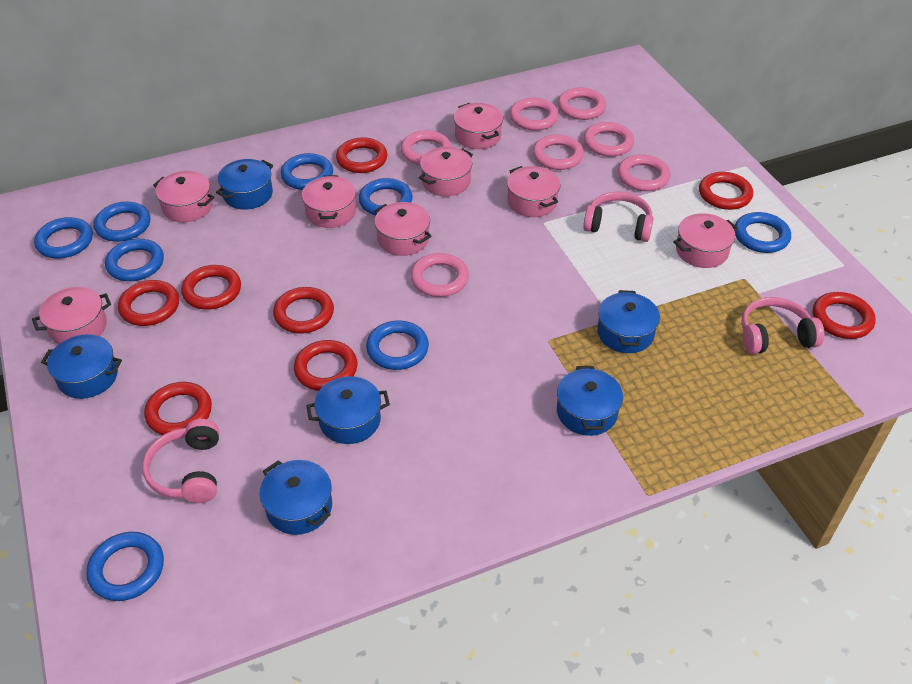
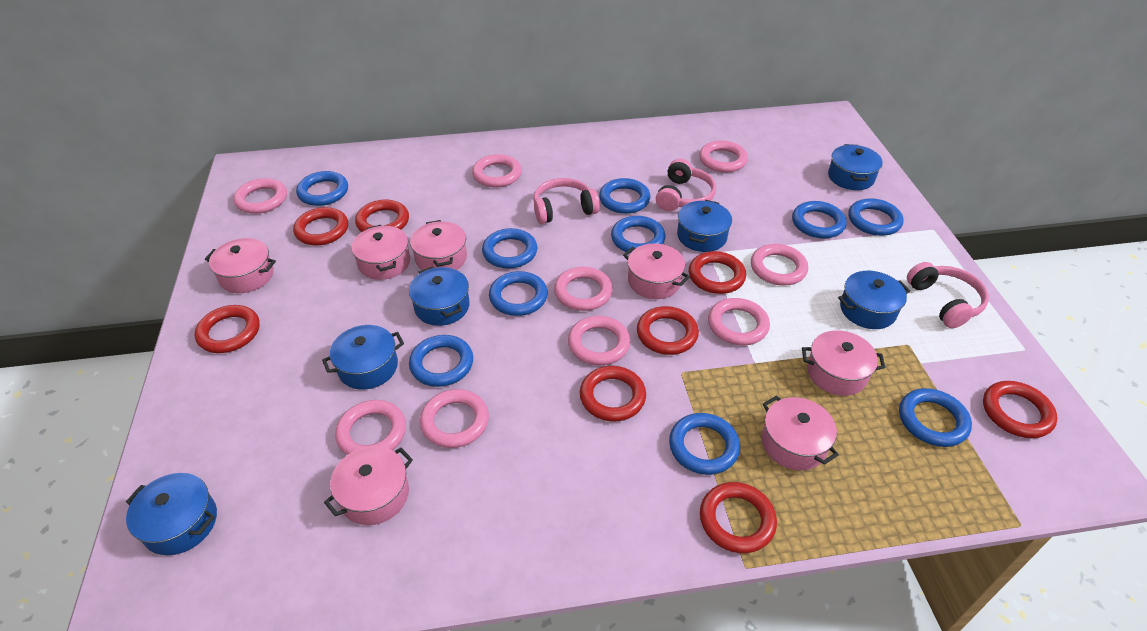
blue ring: 8 -> 10
pink pot: 8 -> 7
pink ring: 7 -> 9

